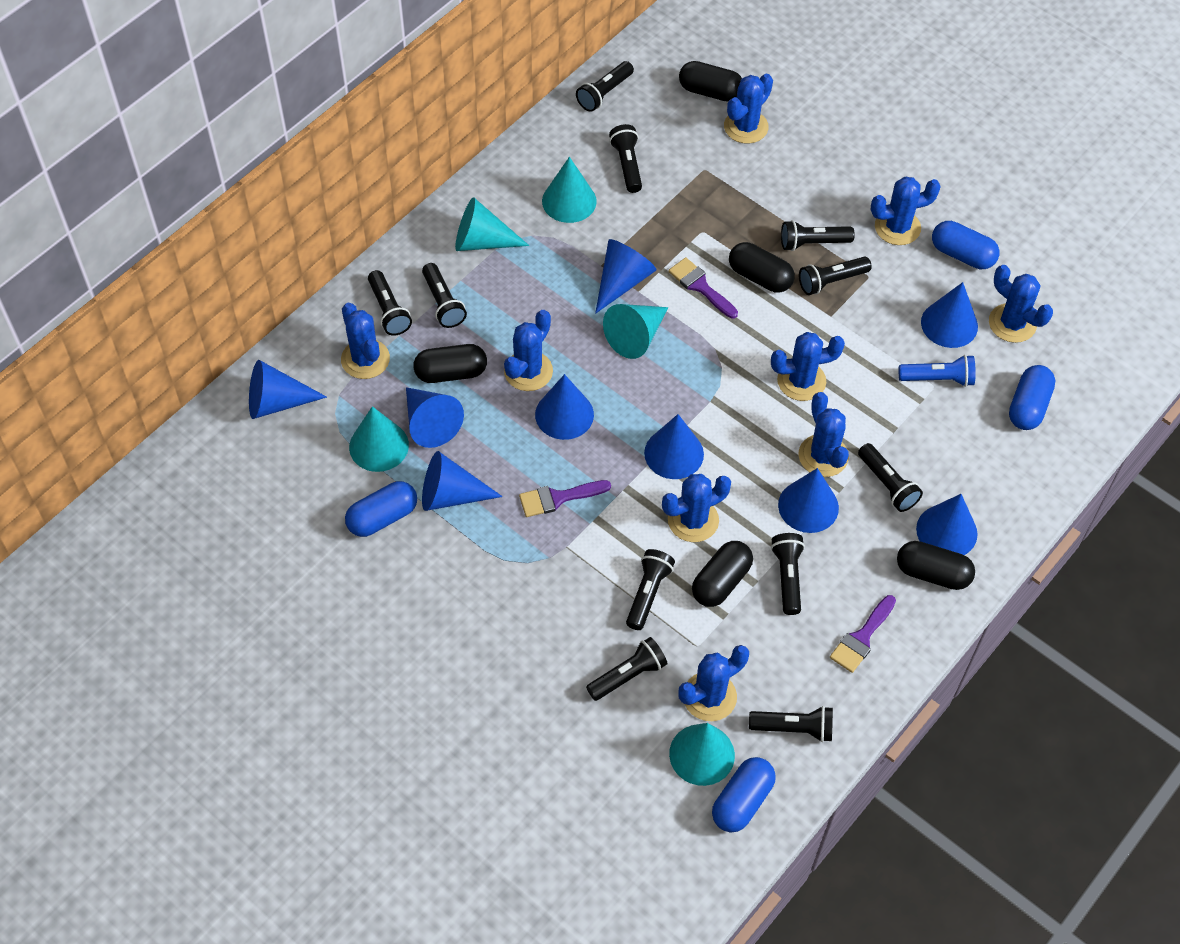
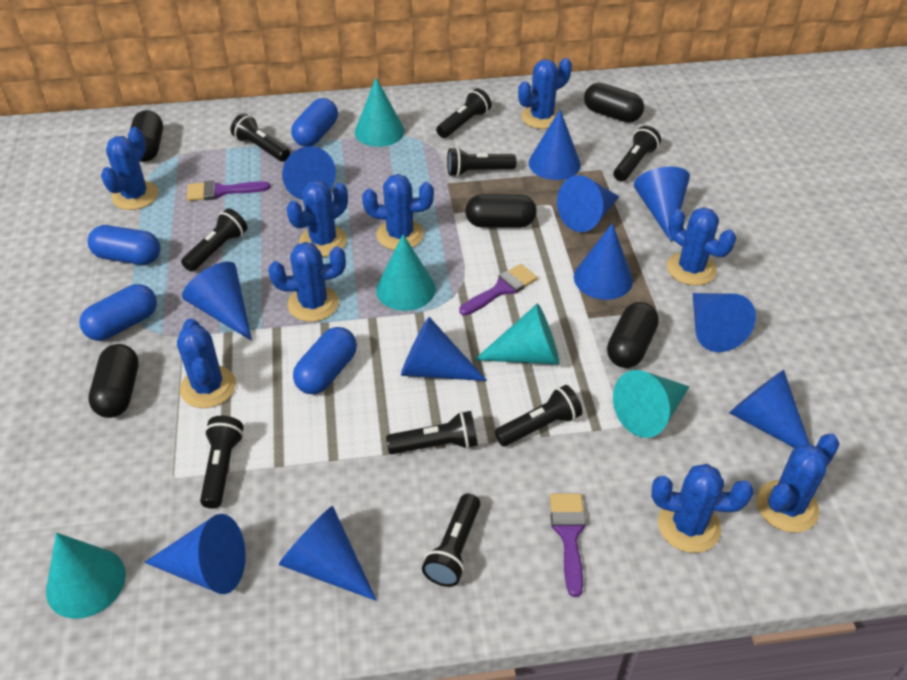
black flashlight: 11 -> 9
blue cone: 9 -> 11
blue flashlight: 1 -> 0

